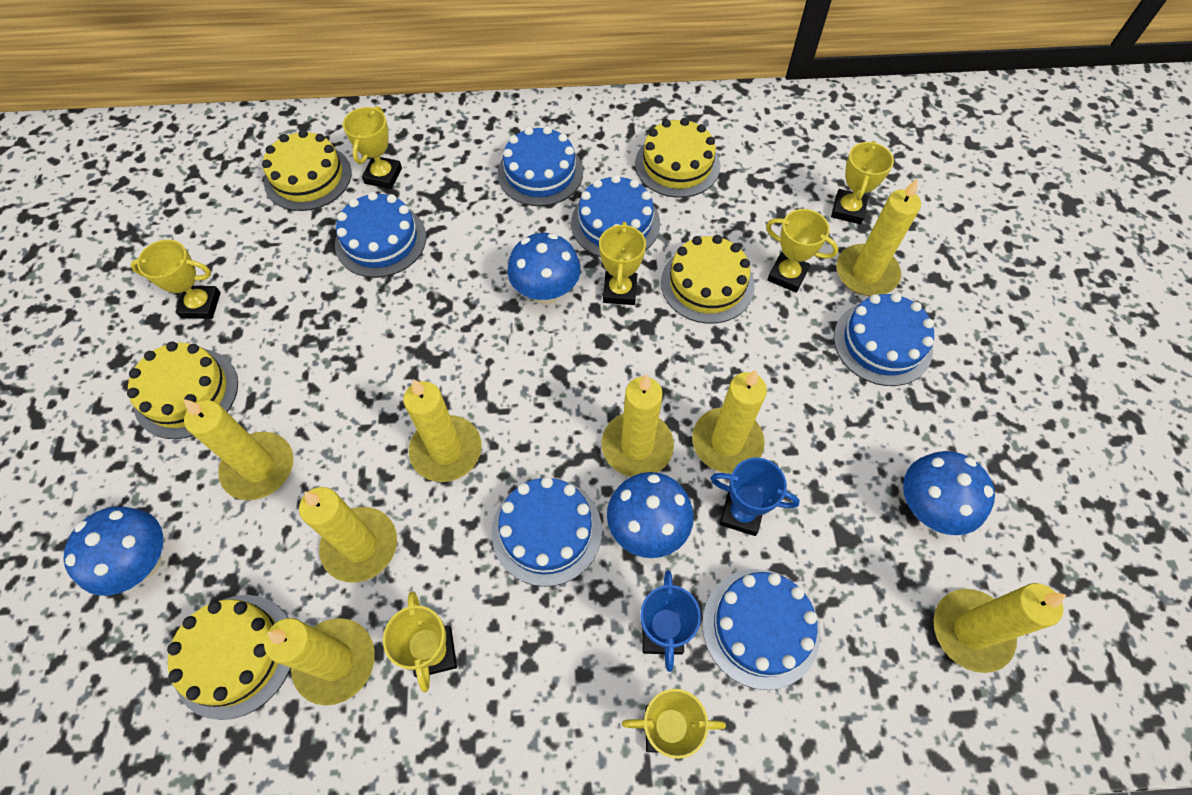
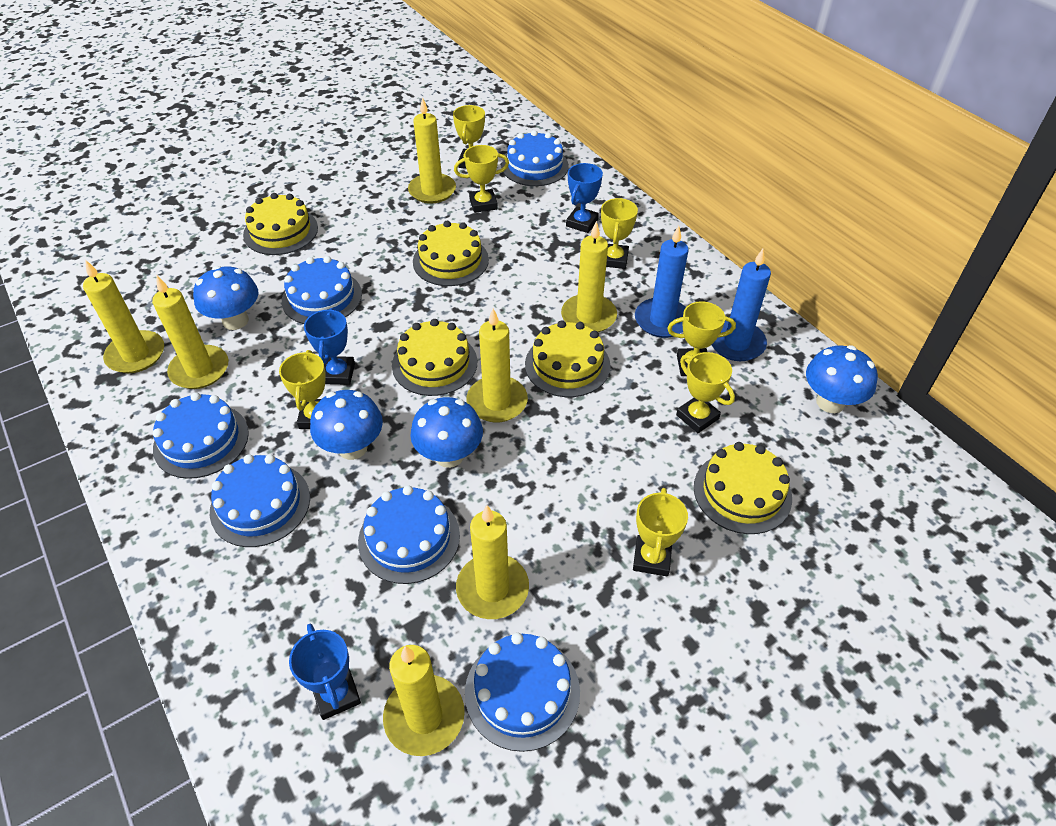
blue candle: 0 -> 2
blue trophy: 2 -> 3
yellow candle: 8 -> 7

